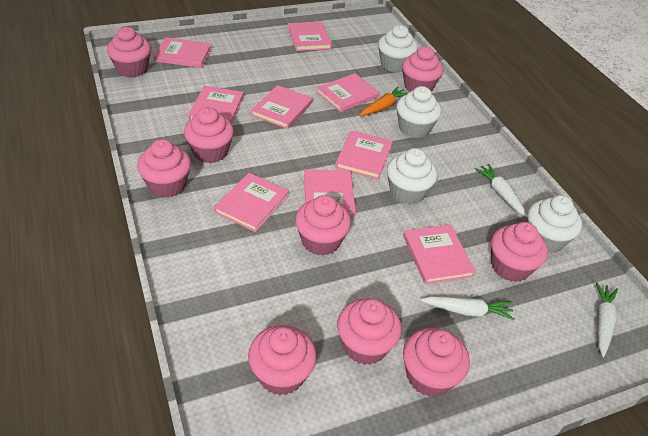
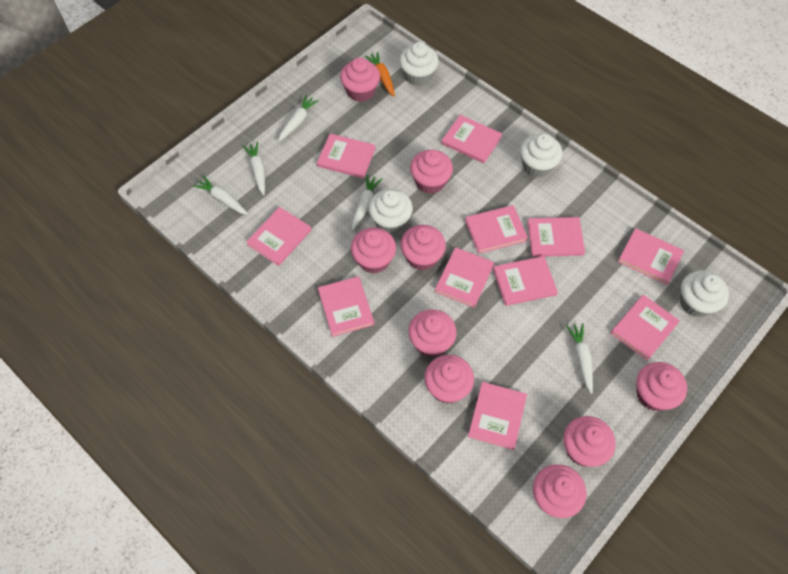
pink book: 9 -> 11
white carrot: 3 -> 5

